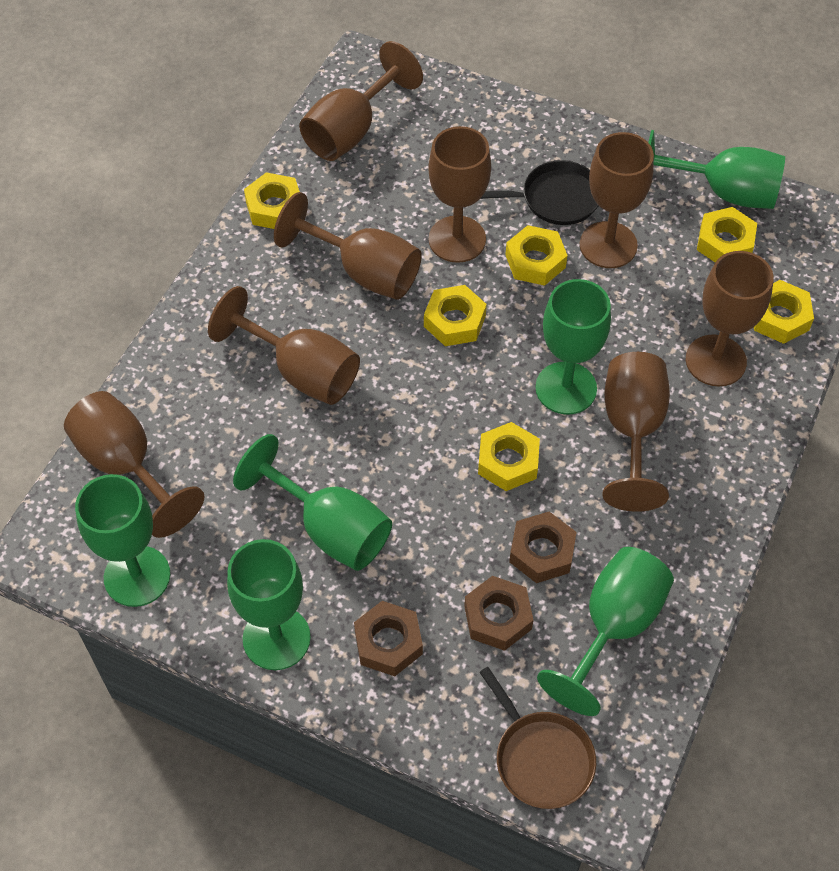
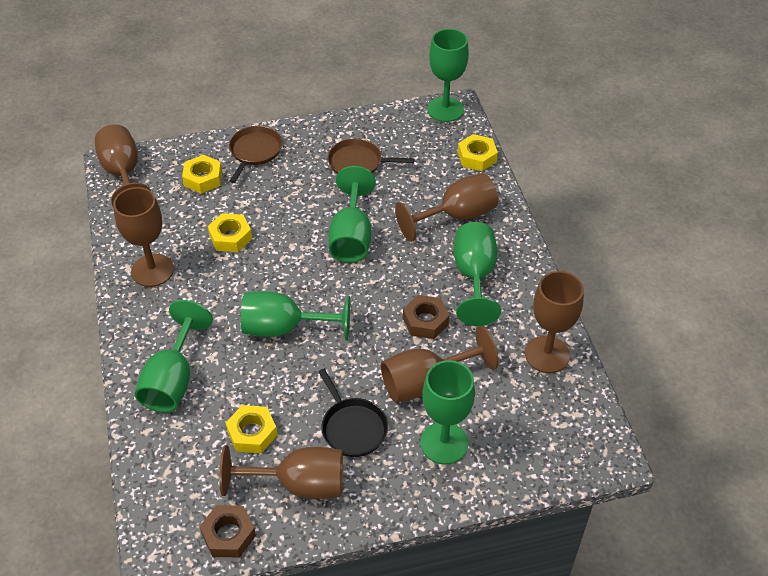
brown goblet: 8 -> 6
brown nut: 3 -> 2
brown pan: 1 -> 2
yellow nut: 6 -> 4

